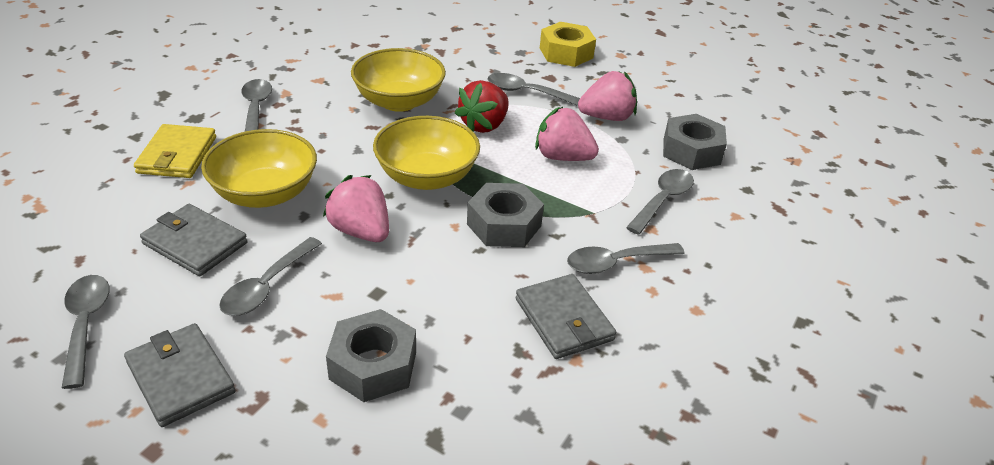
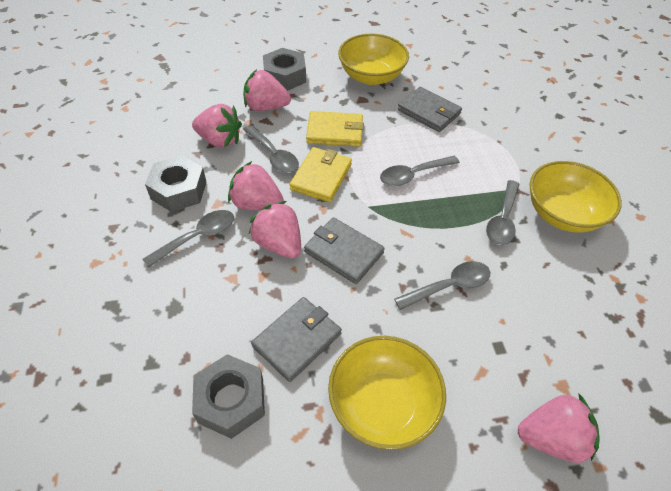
grey spoon: 6 -> 5
pink strawberry: 3 -> 5
red strawberry: 1 -> 0
yellow nut: 1 -> 0
yellow wallet: 1 -> 2

